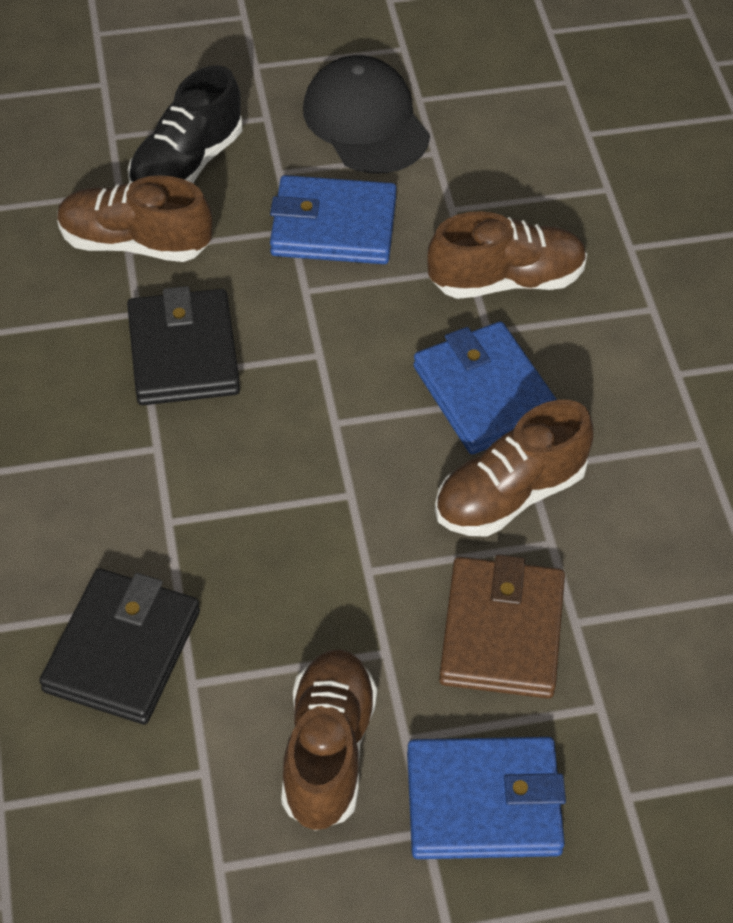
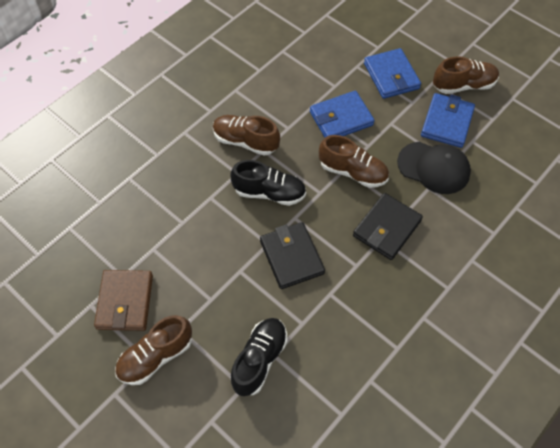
black shoe: 1 -> 2

